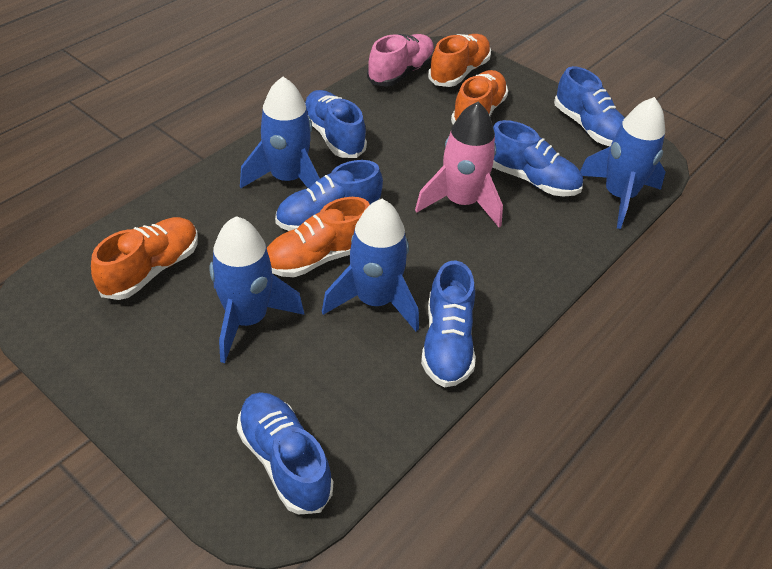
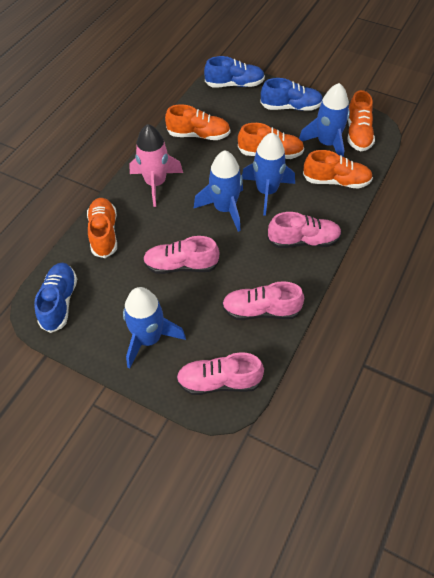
blue shoe: 6 -> 3
orange shoe: 4 -> 5
pink shoe: 1 -> 4

